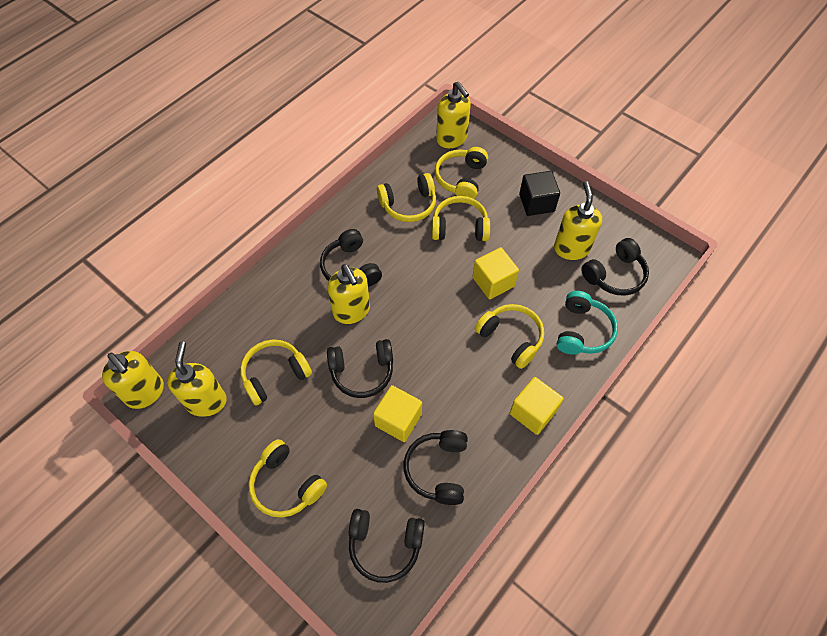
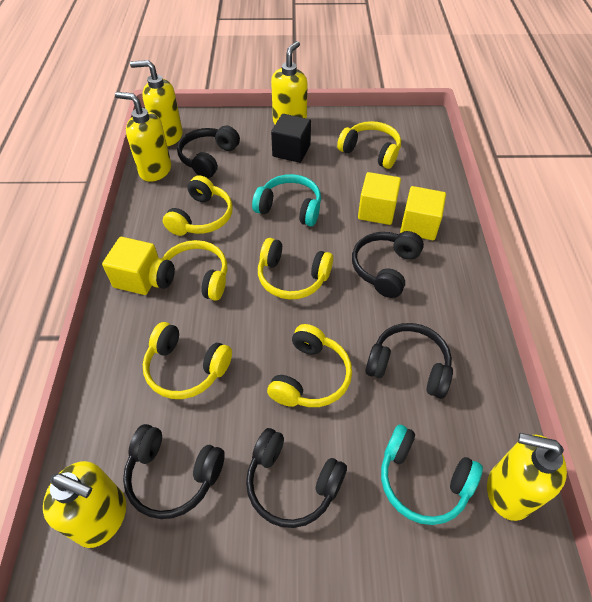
turquoise headphones: 1 -> 2

